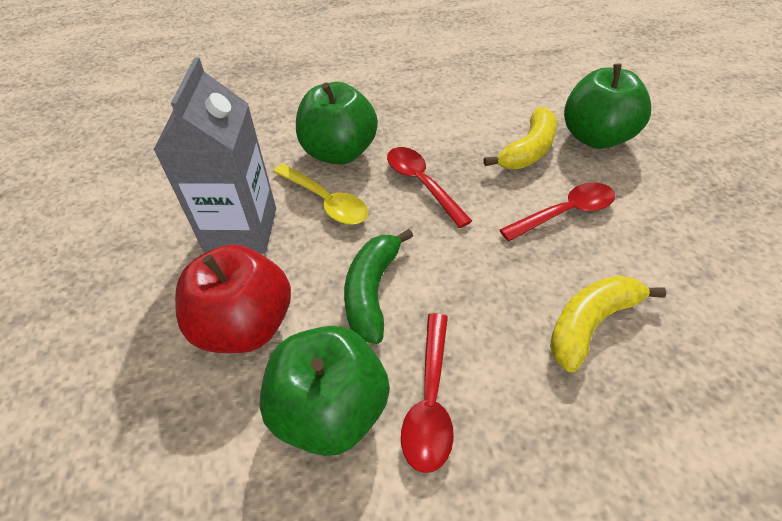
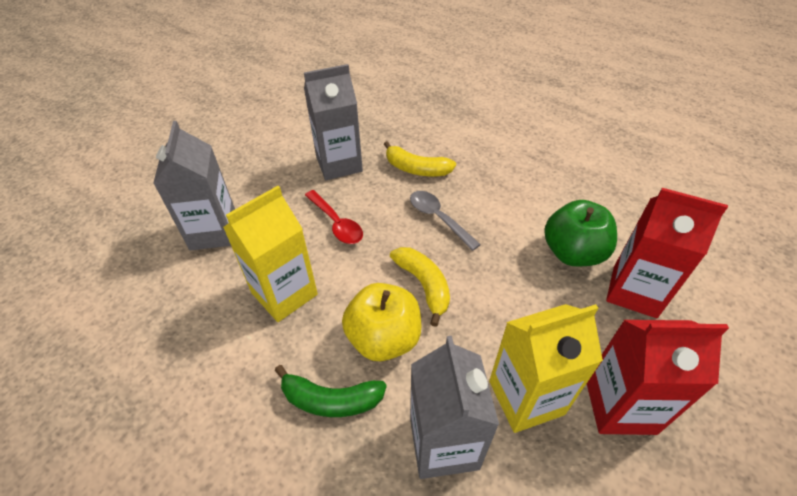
green apple: 3 -> 1
grey carton: 1 -> 3
grey spoon: 0 -> 1
red apple: 1 -> 0
red carton: 0 -> 2
red spoon: 3 -> 1
yellow apple: 0 -> 1
yellow carton: 0 -> 2
yellow spoon: 1 -> 0

